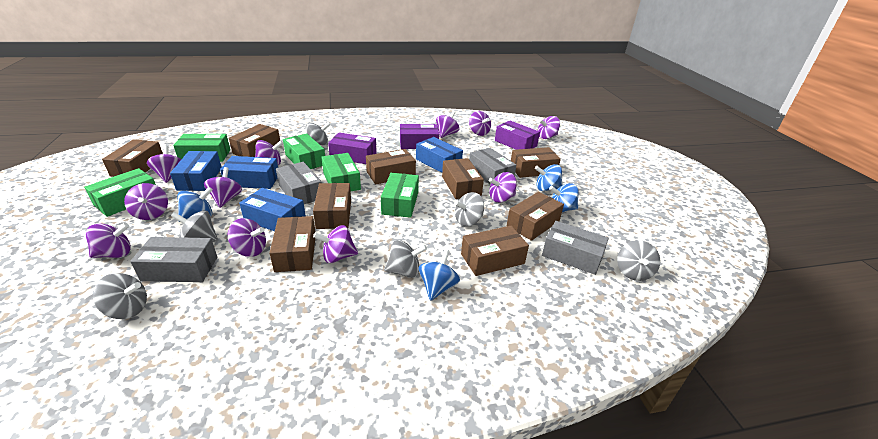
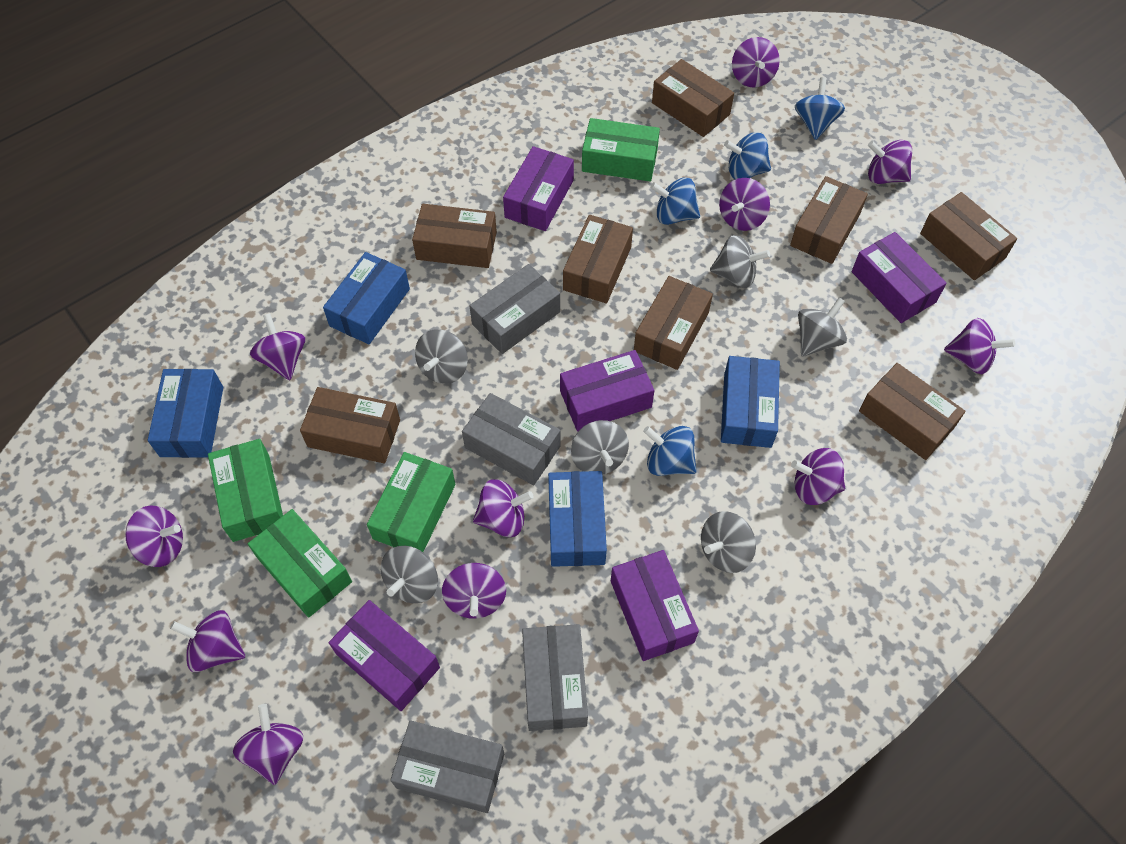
brown box: 9 -> 8
green box: 5 -> 4
purple box: 3 -> 5

